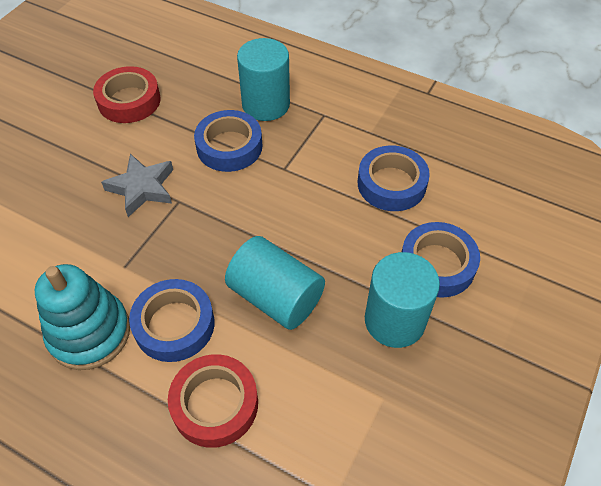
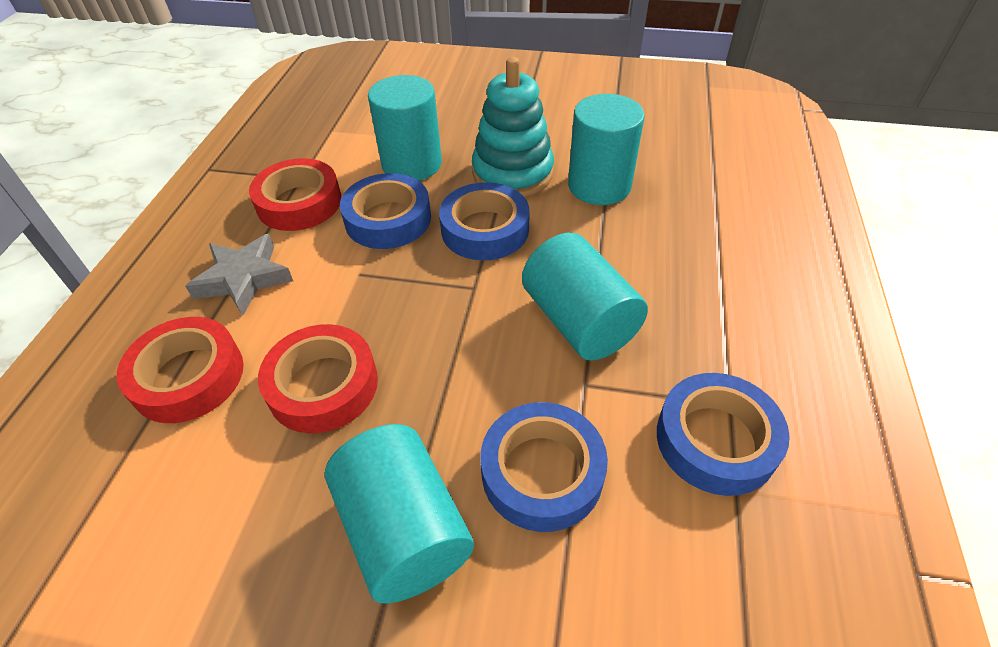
red tape: 2 -> 3
turquoise cylinder: 3 -> 4

